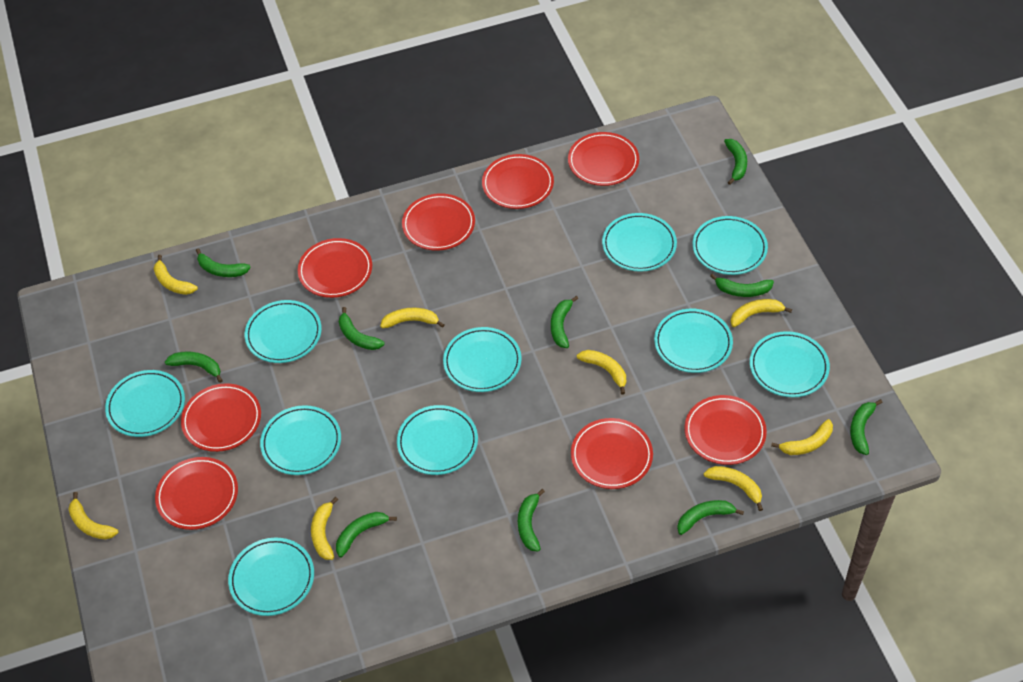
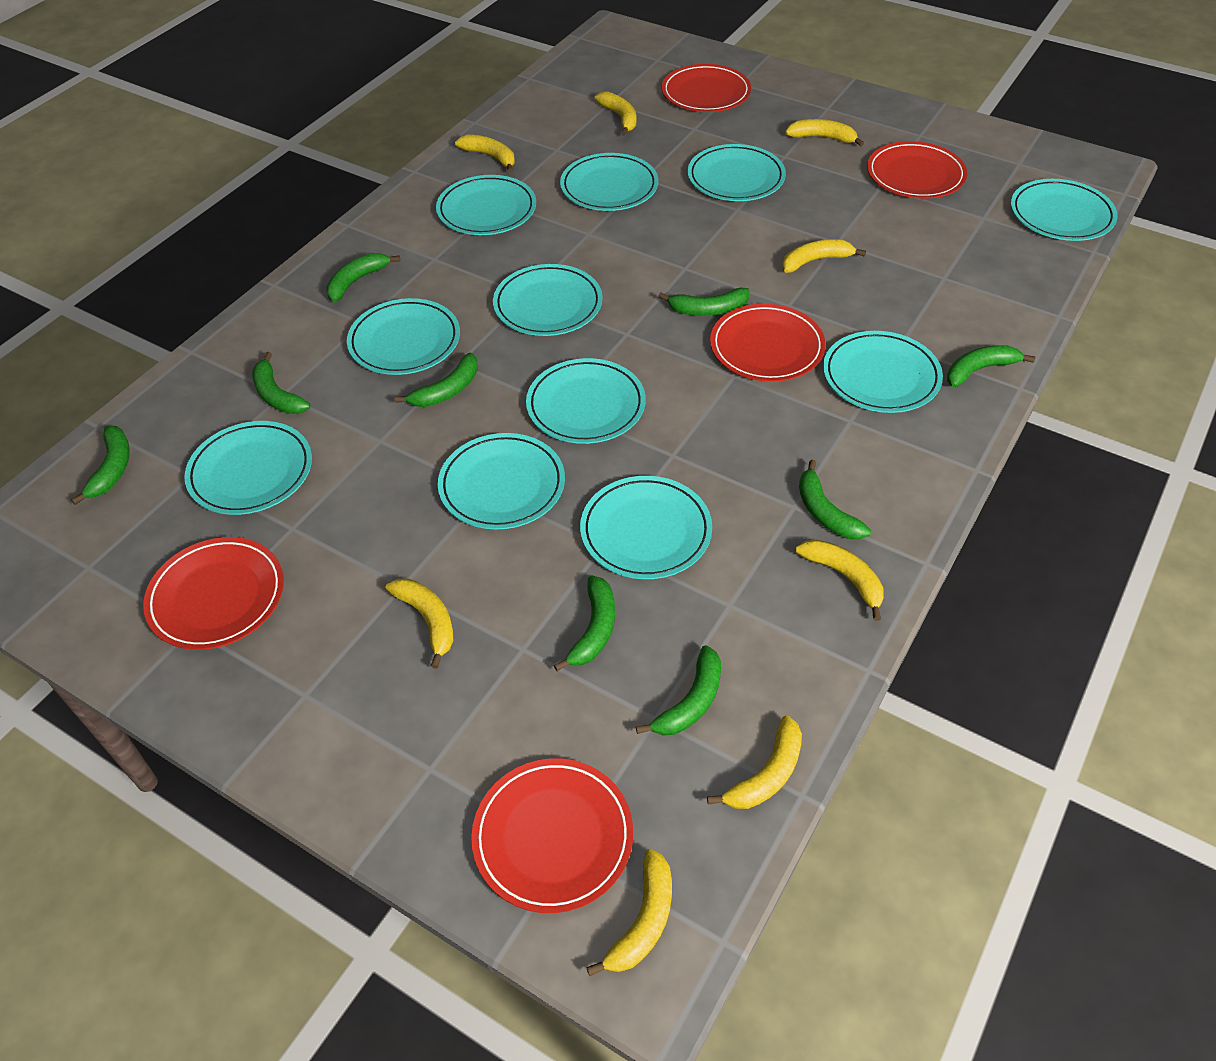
green banana: 10 -> 9
red plate: 8 -> 5
turquoise plate: 10 -> 11

